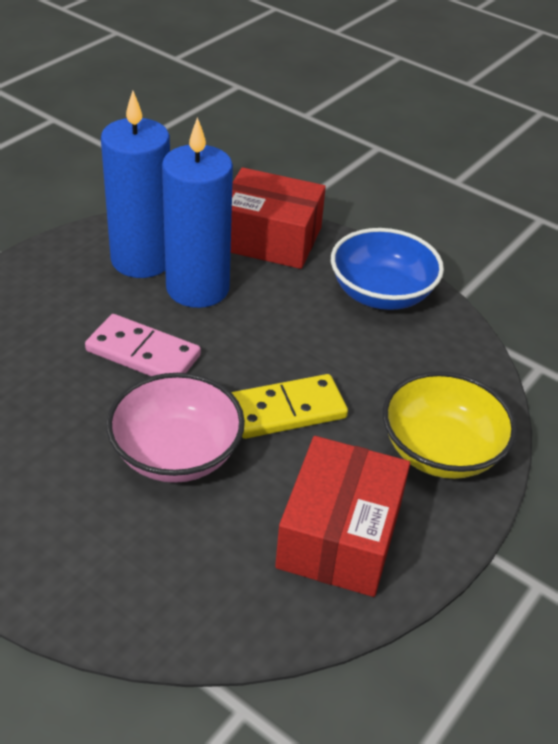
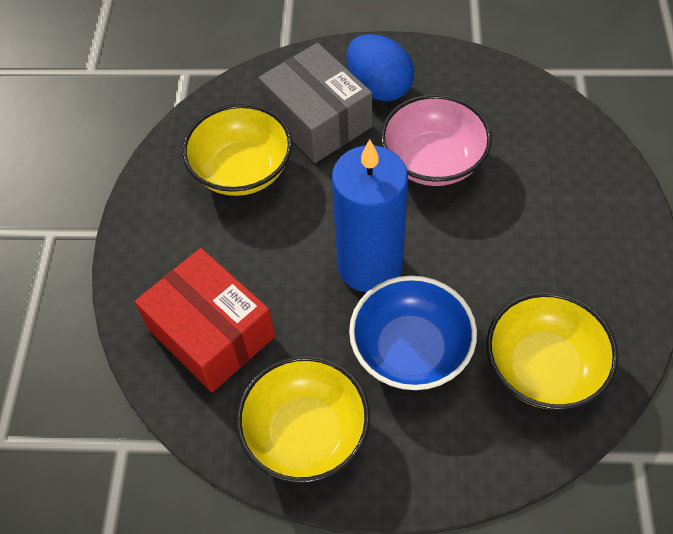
blue candle: 2 -> 1
blue egg: 0 -> 1
grey box: 0 -> 1
pink domino: 1 -> 0
red box: 2 -> 1
yellow bowl: 1 -> 3
yellow domino: 1 -> 0

